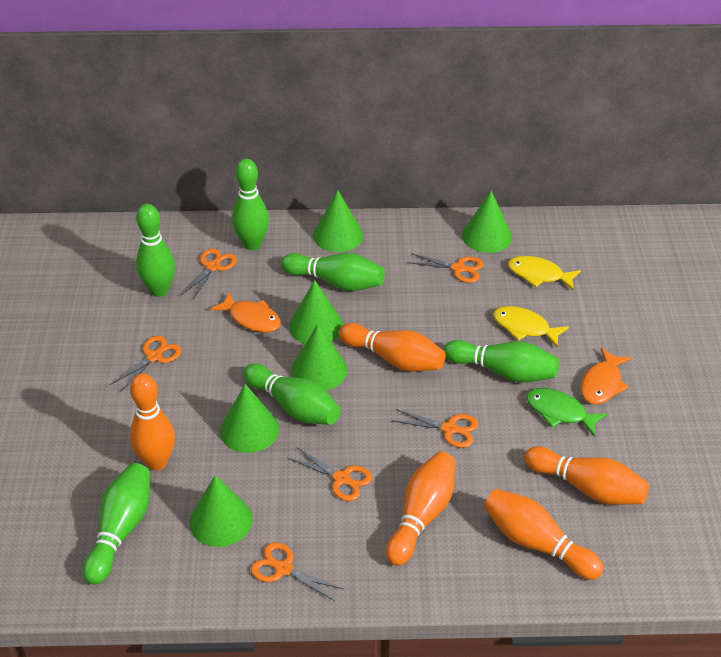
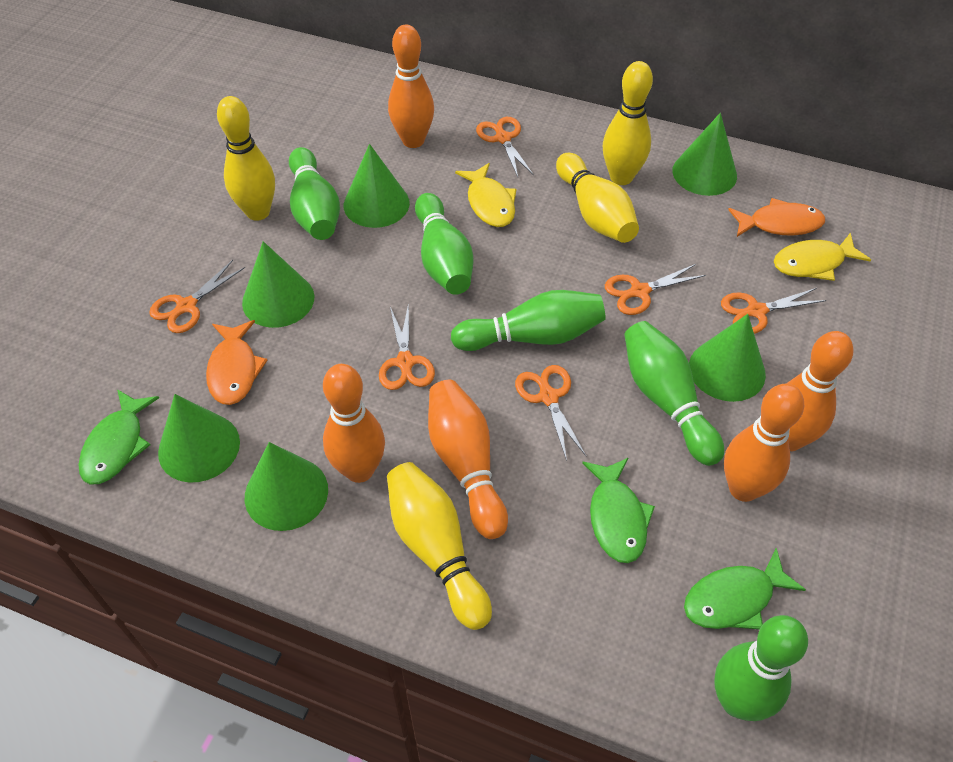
green bowling pin: 6 -> 5
green fish: 1 -> 3
yellow bowling pin: 0 -> 4

